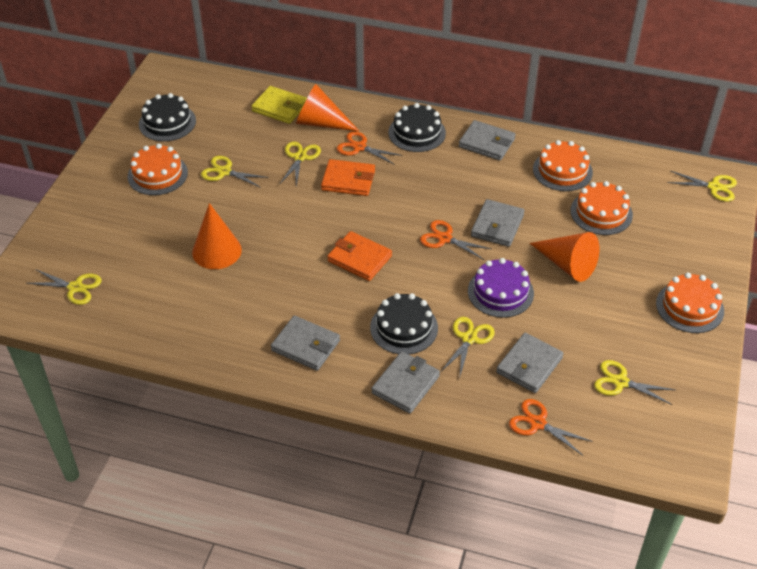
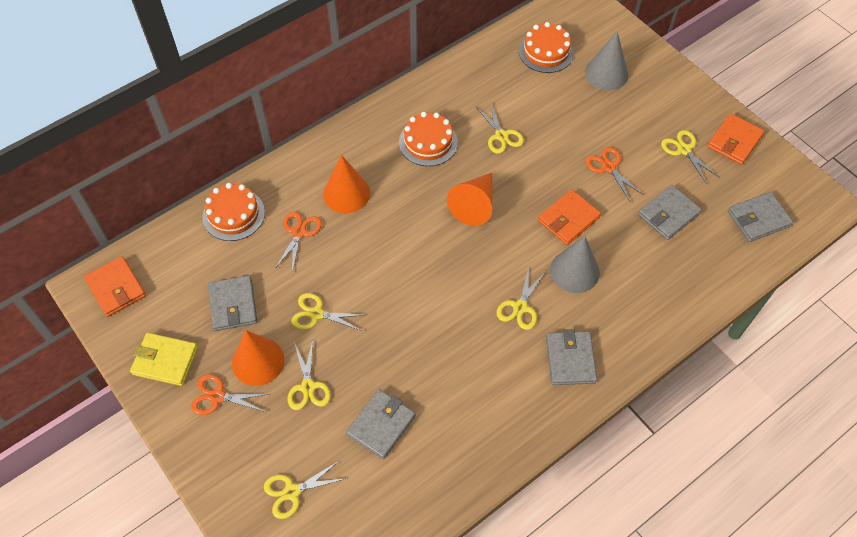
black cake: 3 -> 0
grey cone: 0 -> 2
orange cake: 4 -> 3
orange wallet: 2 -> 3
purple cake: 1 -> 0

